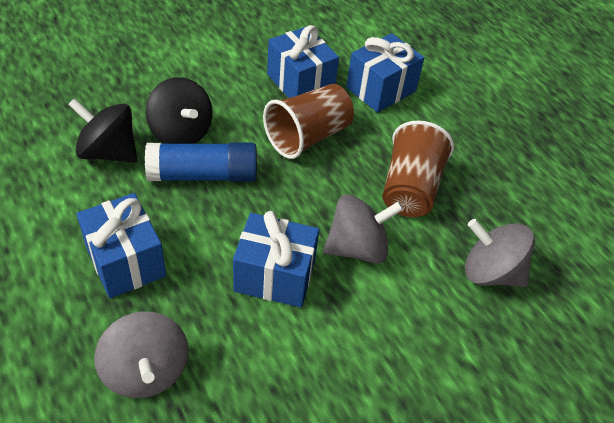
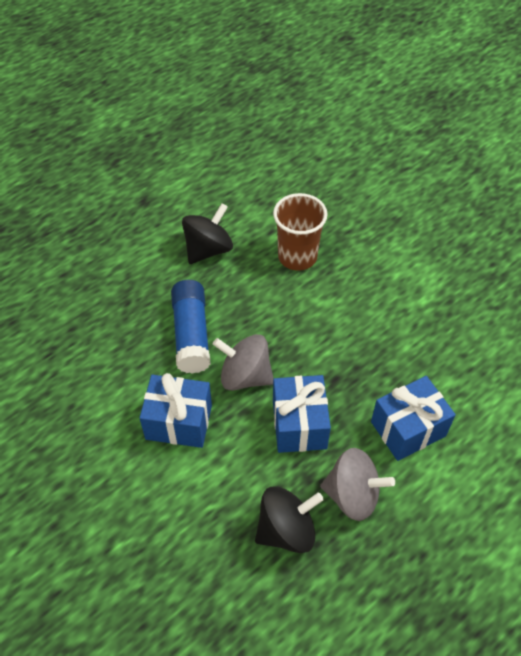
blue gift: 4 -> 3
brown cup: 2 -> 1
grey spinning top: 3 -> 2

